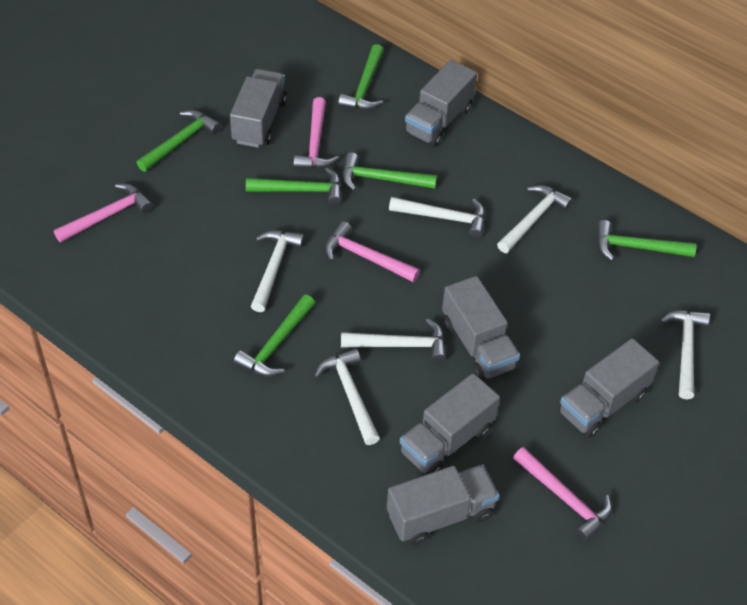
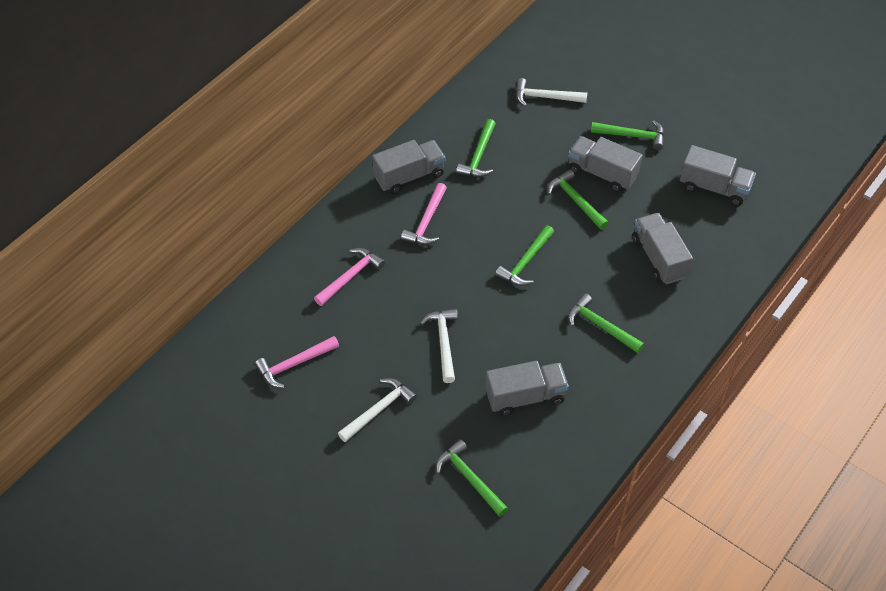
grey truck: 6 -> 5
pink hammer: 4 -> 3
white hammer: 6 -> 3

